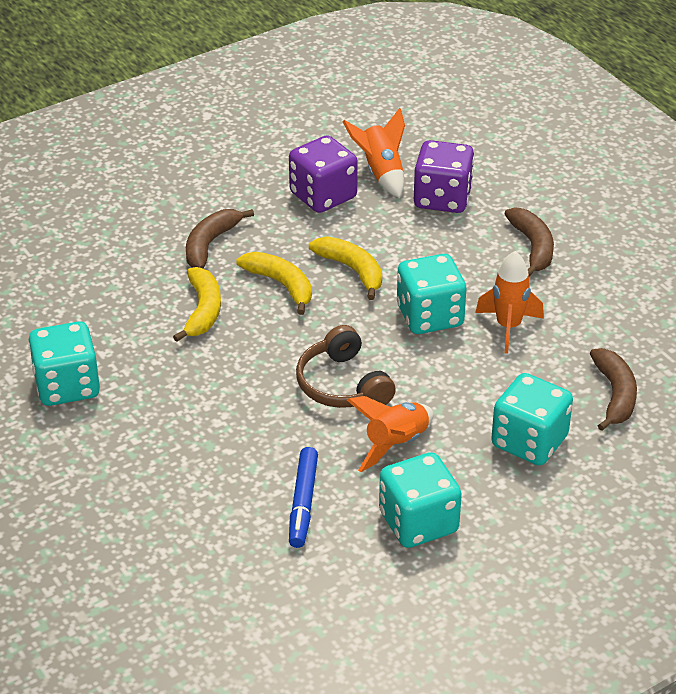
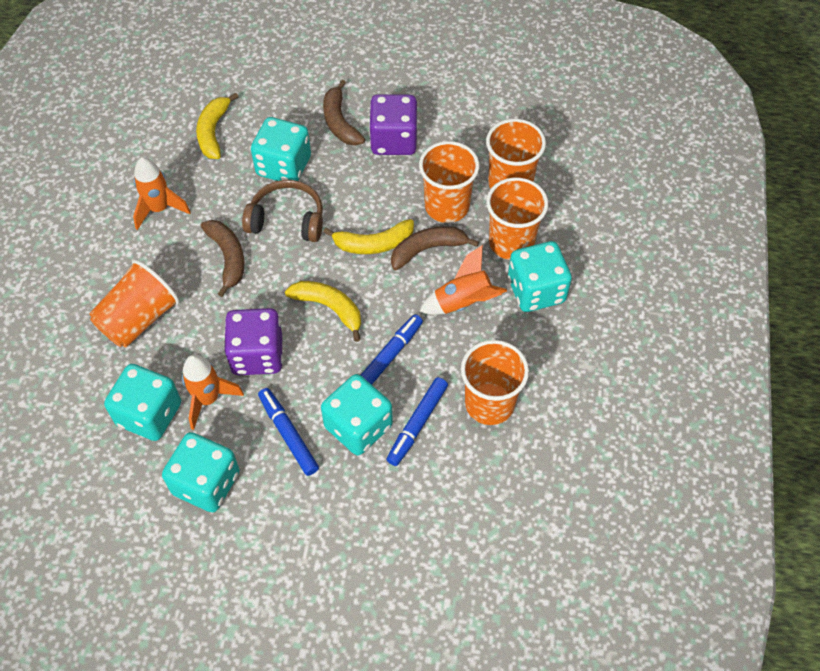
blue marker: 1 -> 3
orange cup: 0 -> 5
turquoise dice: 4 -> 5

